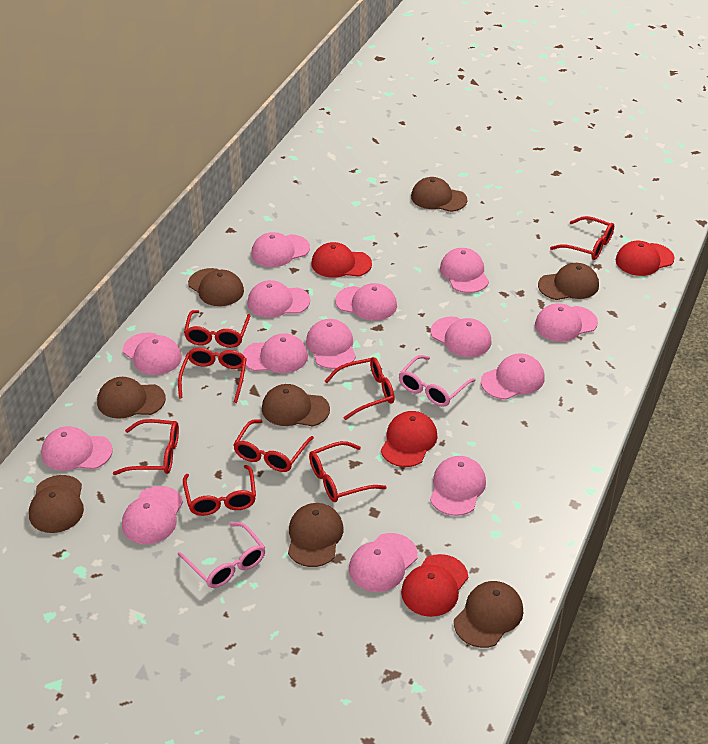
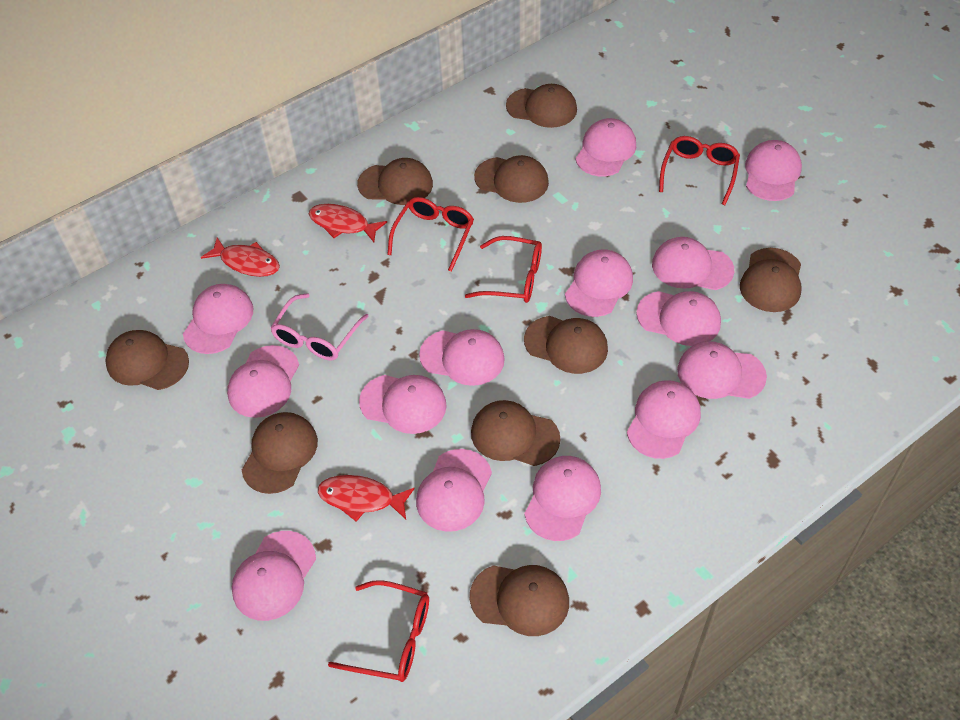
brown cap: 8 -> 9
pink glasses: 2 -> 1
red cap: 4 -> 0
red fish: 0 -> 3
red glasses: 8 -> 4

